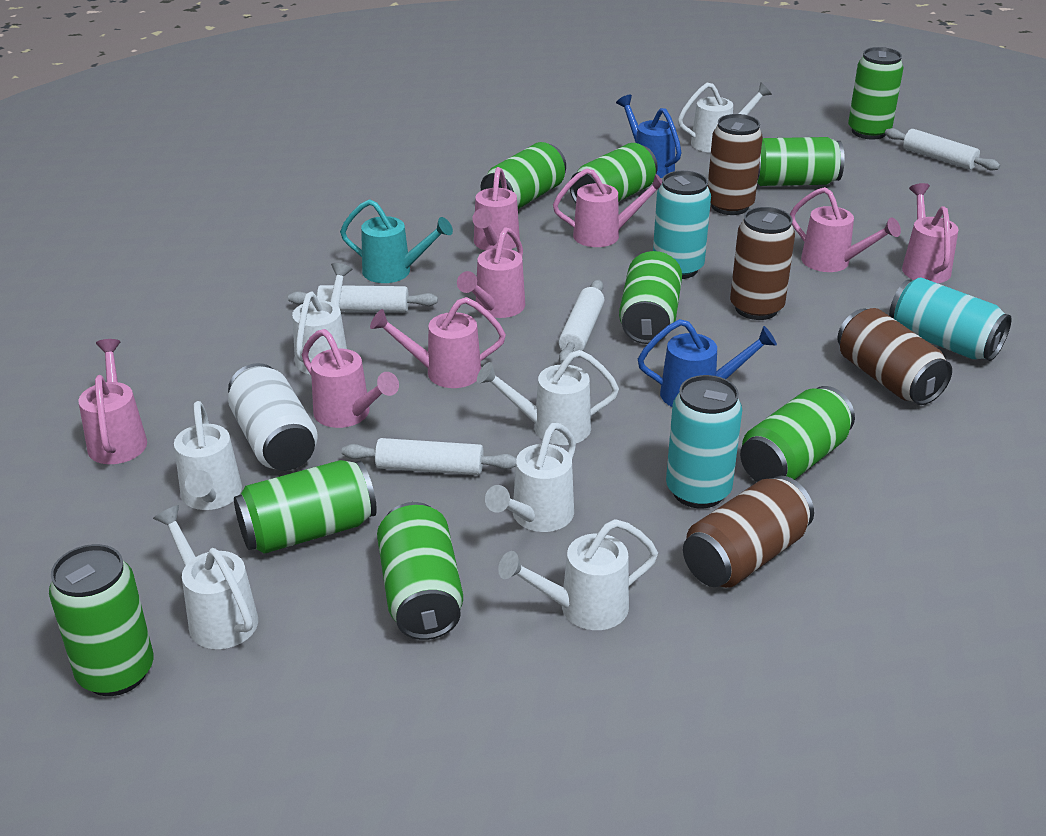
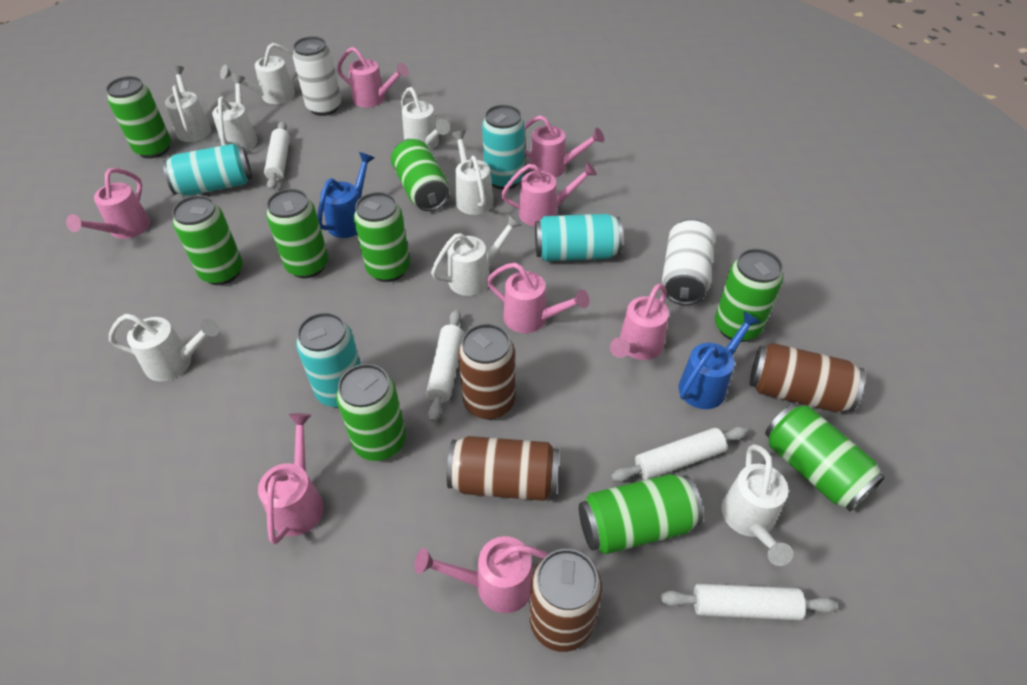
turquoise can: 3 -> 4
turquoise watering can: 1 -> 0
white can: 1 -> 2
white watering can: 7 -> 8

